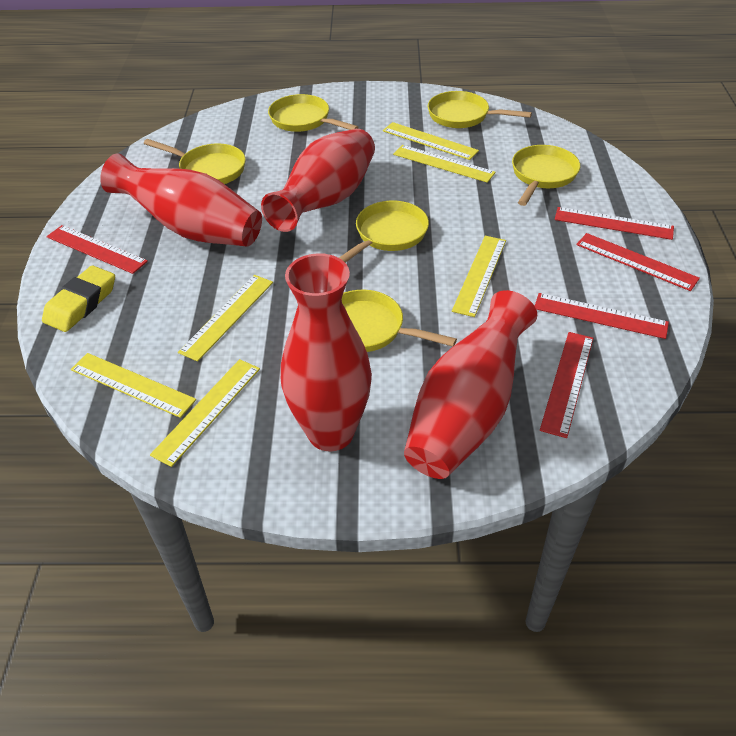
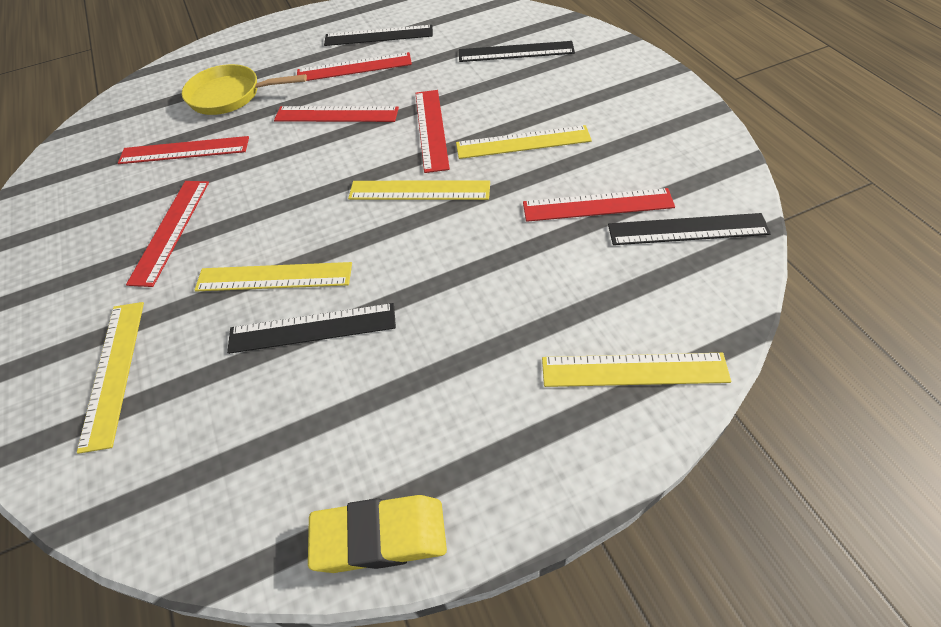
black ruler: 0 -> 4
red ruler: 5 -> 6
red vase: 4 -> 0
yellow pan: 6 -> 1
yellow ruler: 6 -> 5

